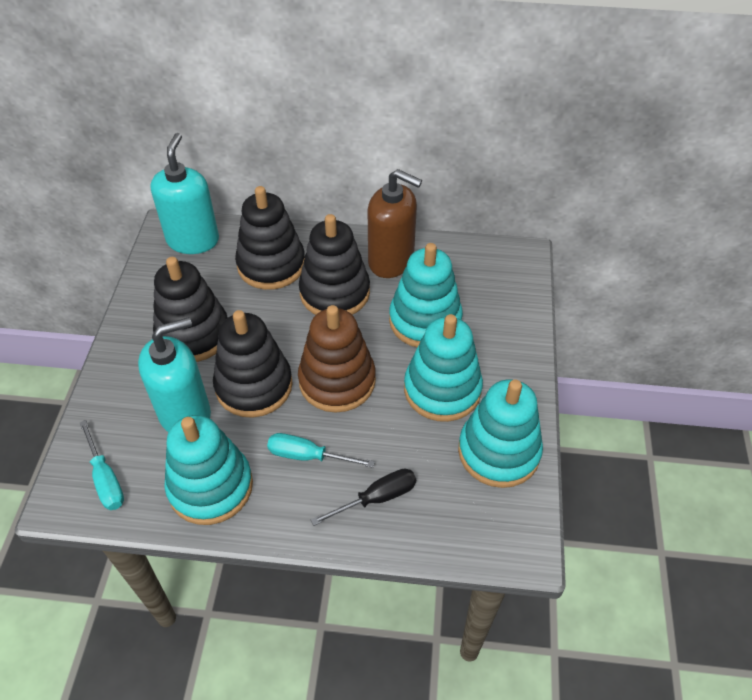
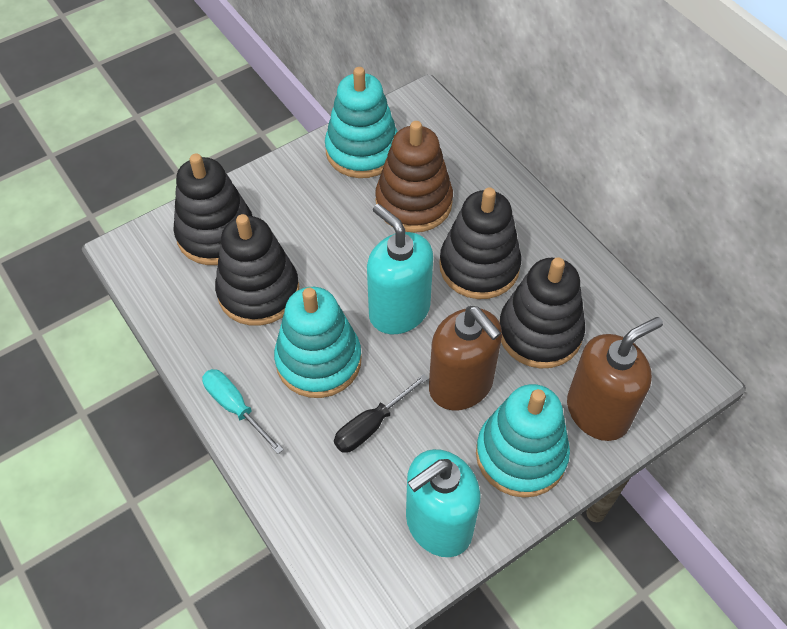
brown soap dispenser: 1 -> 2
turquoise screwdriver: 2 -> 1
turquoise stacking toy: 4 -> 3

